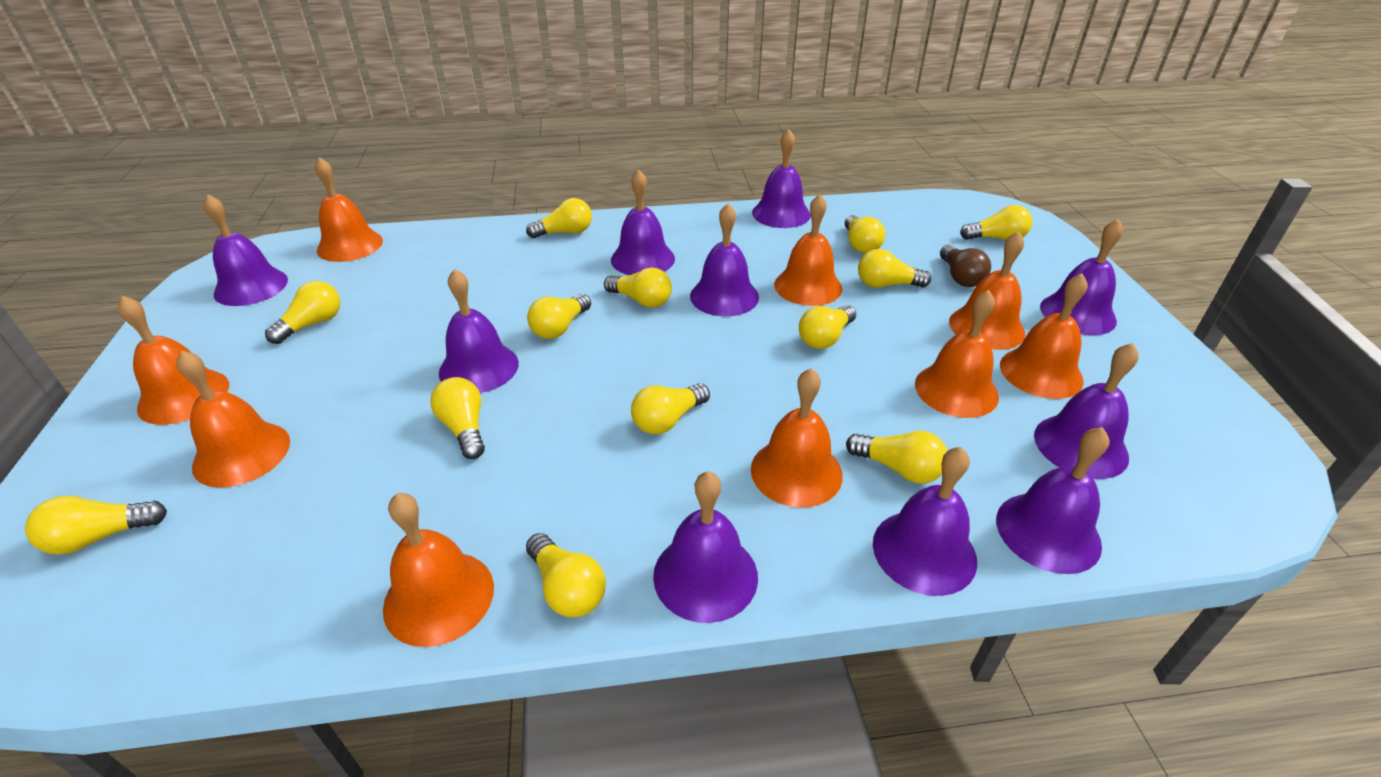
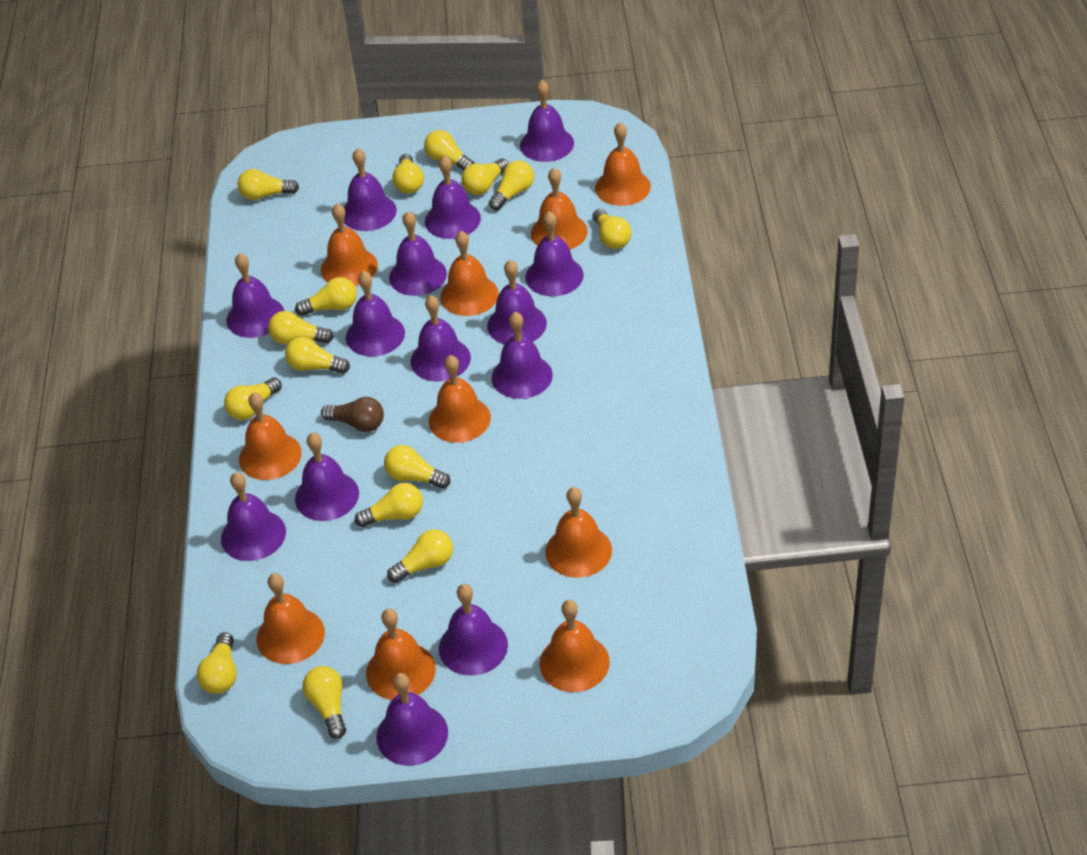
orange bell: 9 -> 10
purple bell: 10 -> 14
yellow light bulb: 13 -> 15

